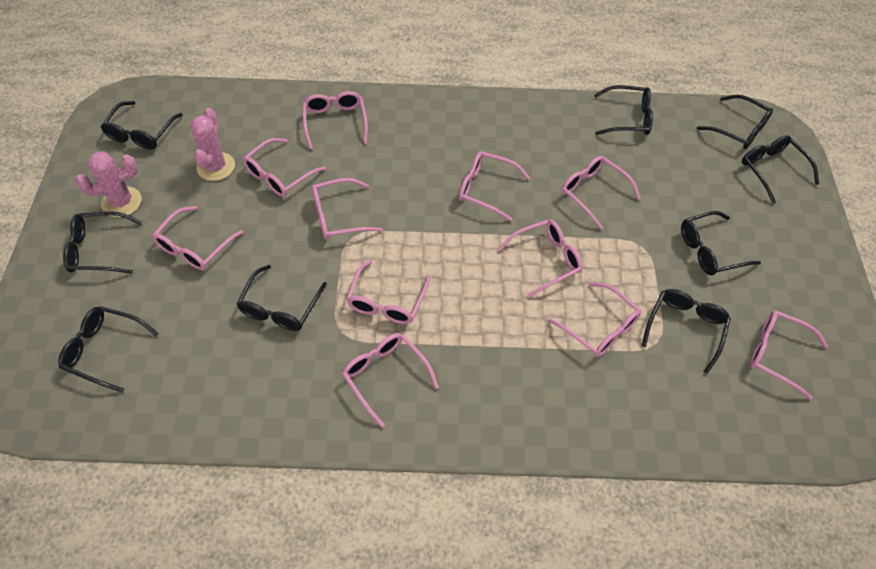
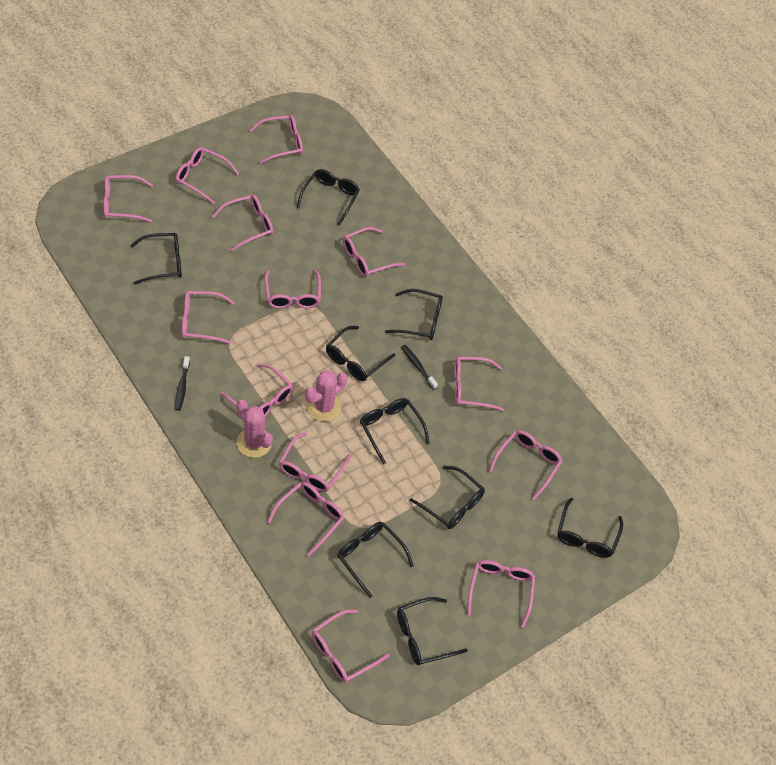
black toothbrush: 0 -> 2
pink glasses: 11 -> 14

